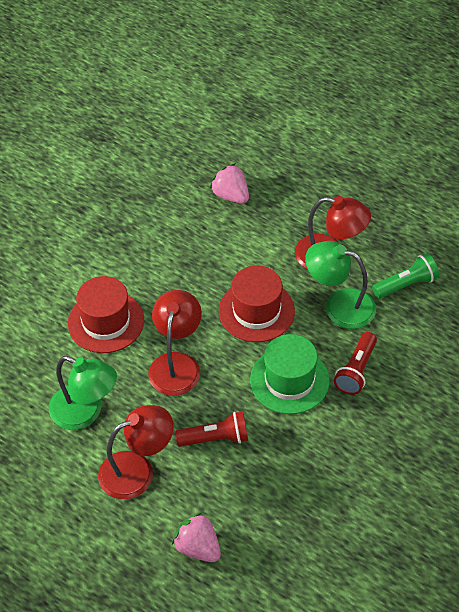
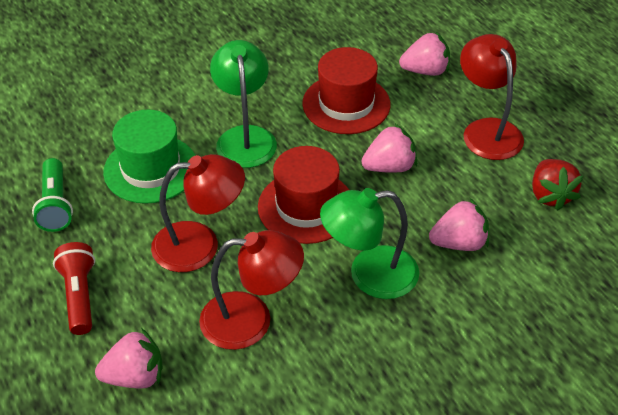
pink strawberry: 2 -> 4
red flashlight: 2 -> 1
red strawberry: 0 -> 1

